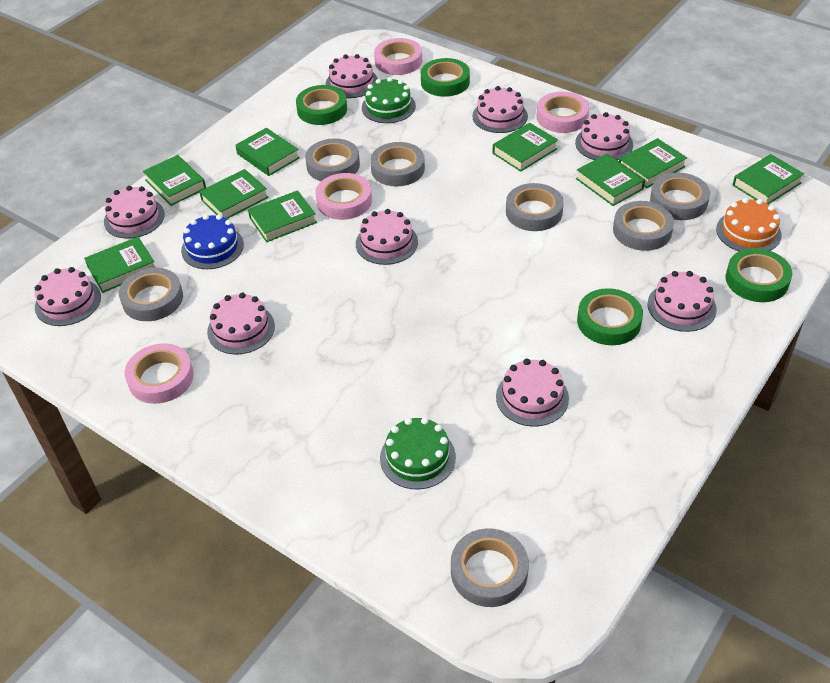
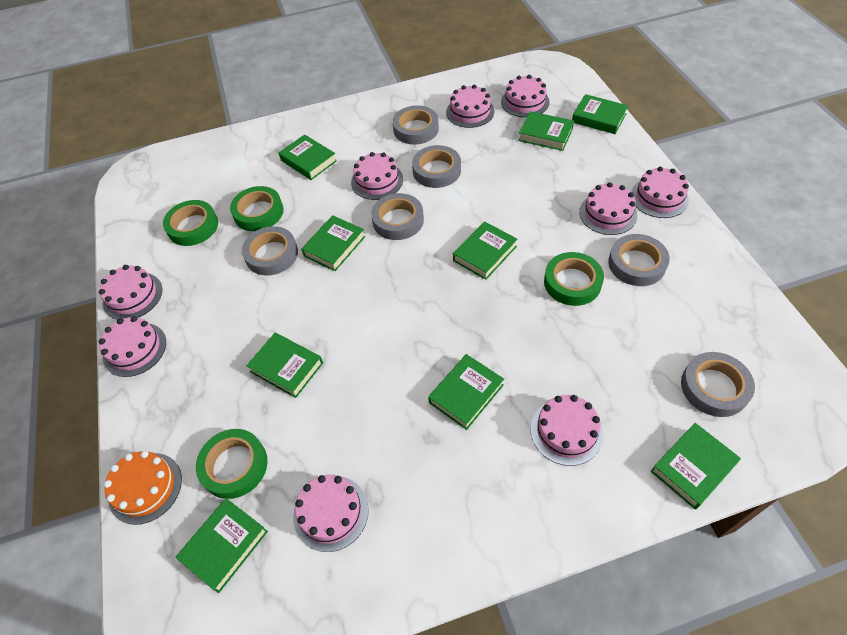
blue cake: 1 -> 0
green cake: 2 -> 0
grey tape: 7 -> 6
pink tape: 4 -> 0

